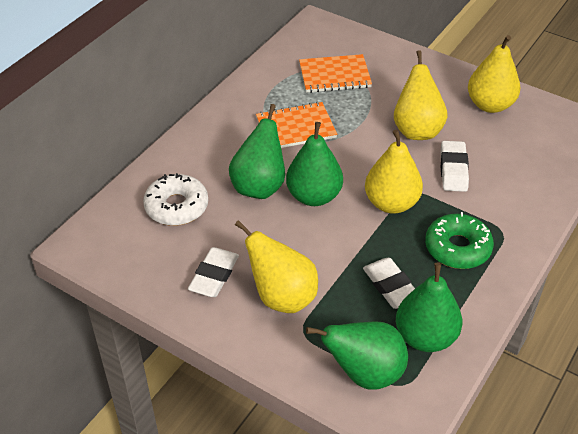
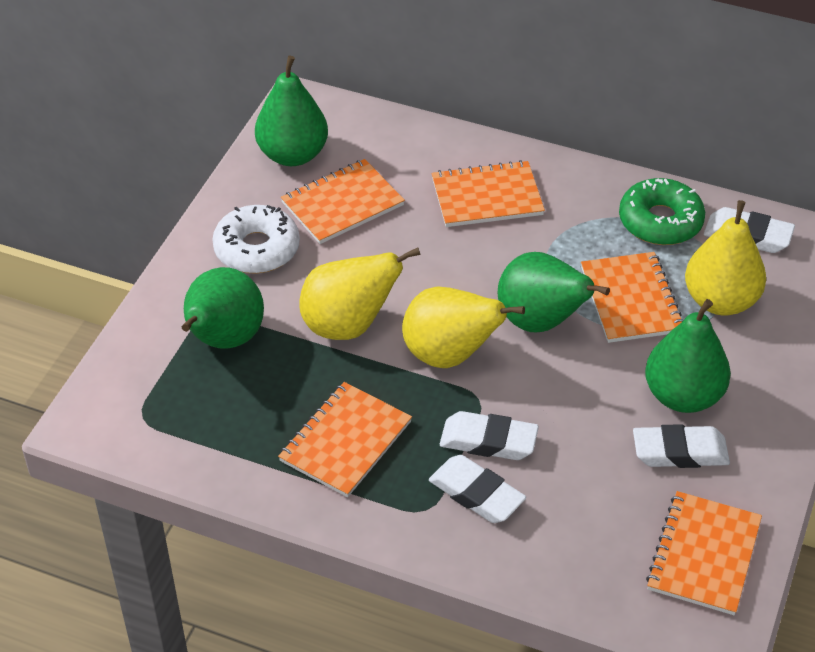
orange notebook: 2 -> 5
white eraser: 3 -> 4
yellow pear: 4 -> 3

